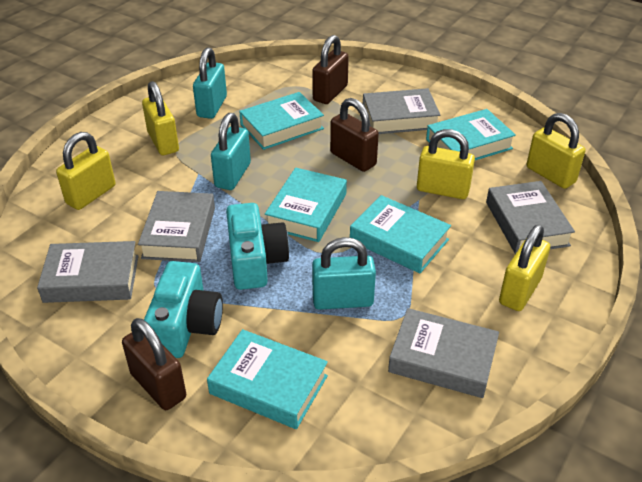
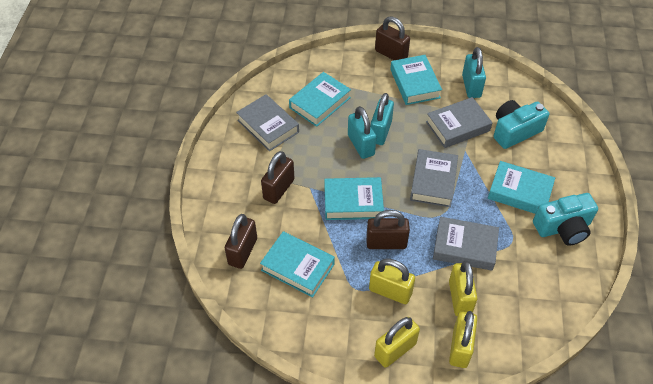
brown padlock: 3 -> 4
grey book: 5 -> 4
yellow padlock: 5 -> 4

